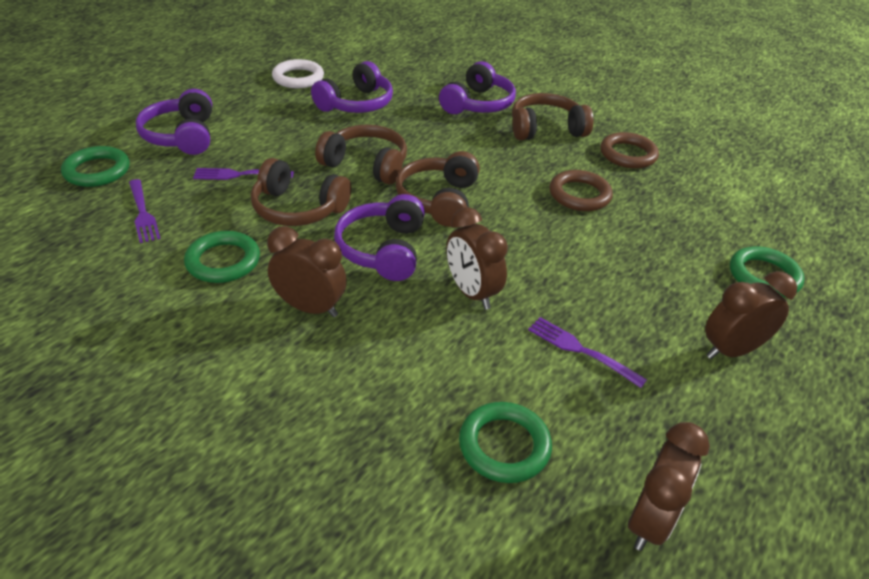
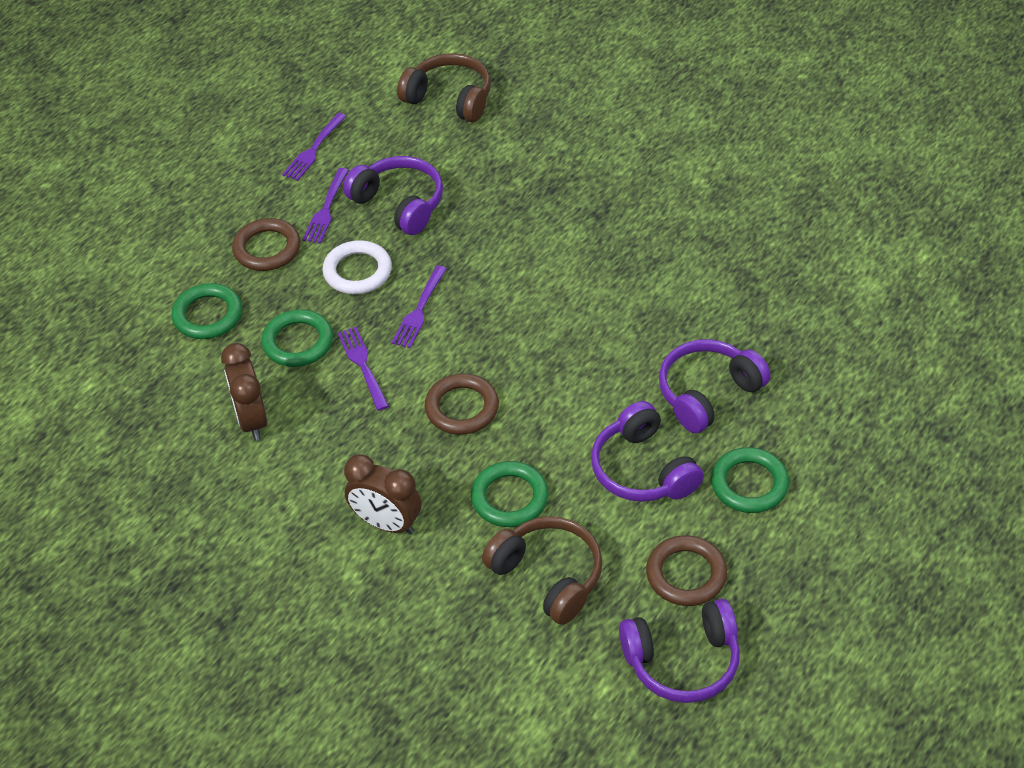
brown clock: 4 -> 2
brown headphones: 4 -> 2
brown ring: 2 -> 3
purple fork: 3 -> 4

